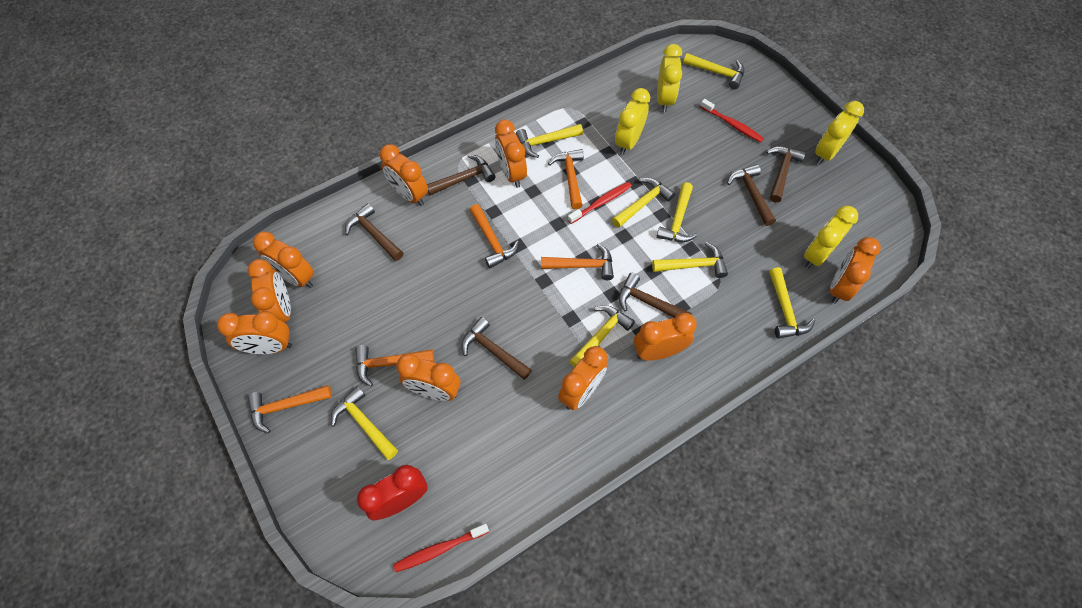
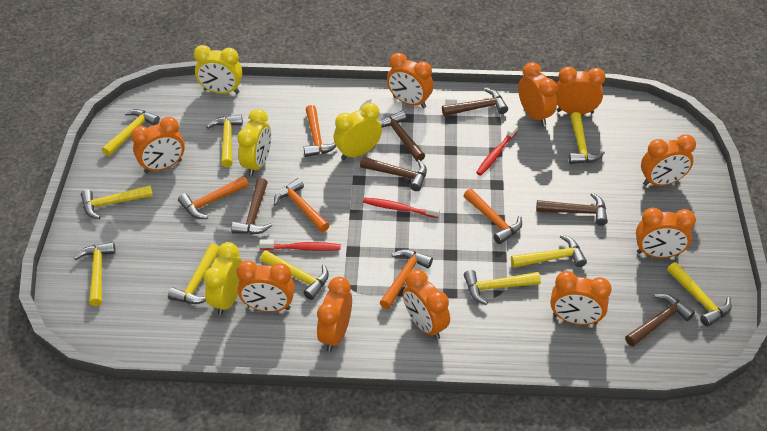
orange clock: 9 -> 10
red clock: 1 -> 0
yellow hammer: 8 -> 10

